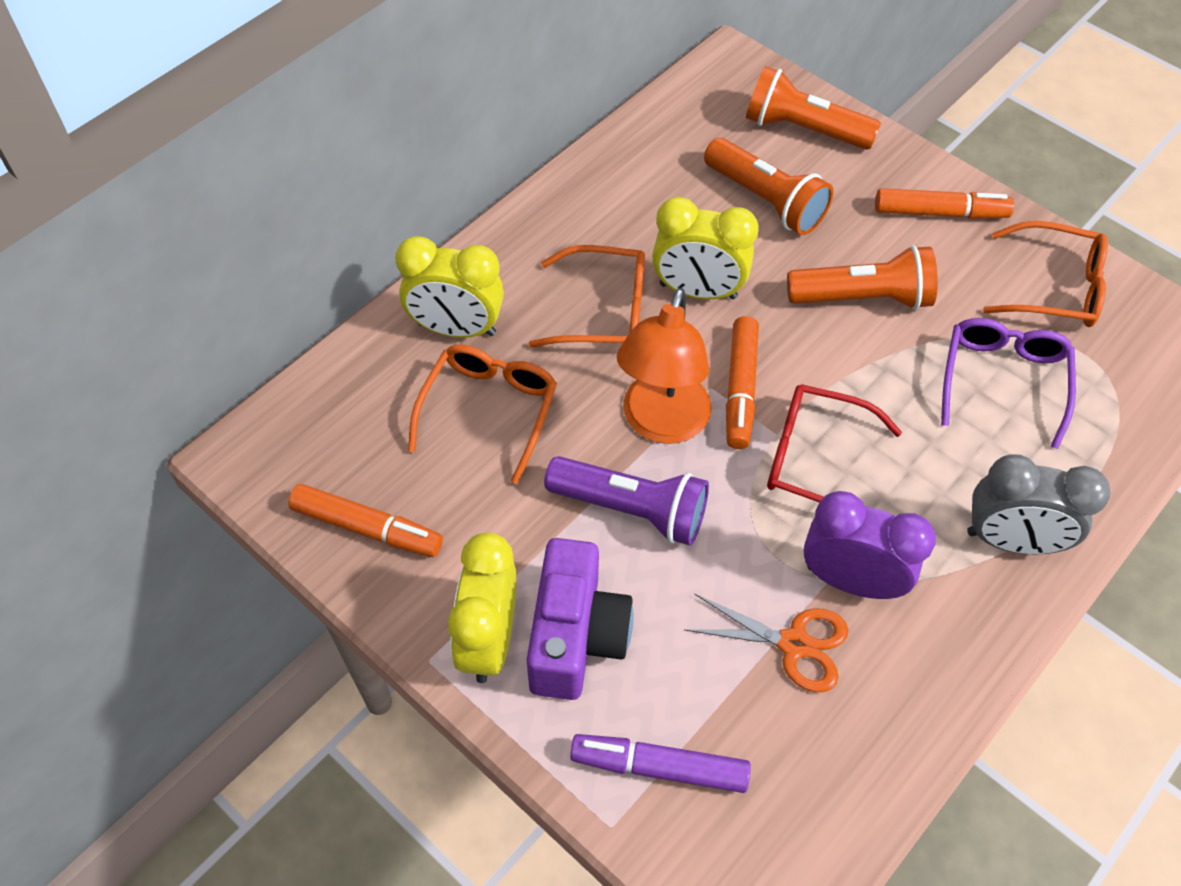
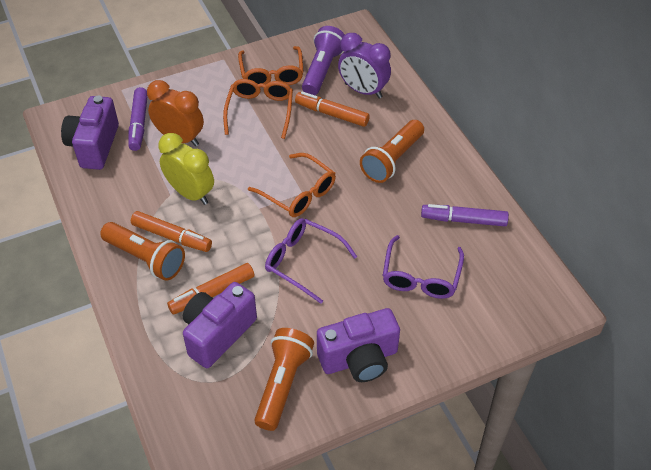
grey clock: 1 -> 0
orange clock: 0 -> 1
orange lamp: 1 -> 0
orange scissors: 1 -> 0
purple camera: 1 -> 3
purple glasses: 1 -> 2
purple marker: 1 -> 2
red glasses: 1 -> 0
yellow clock: 3 -> 1

